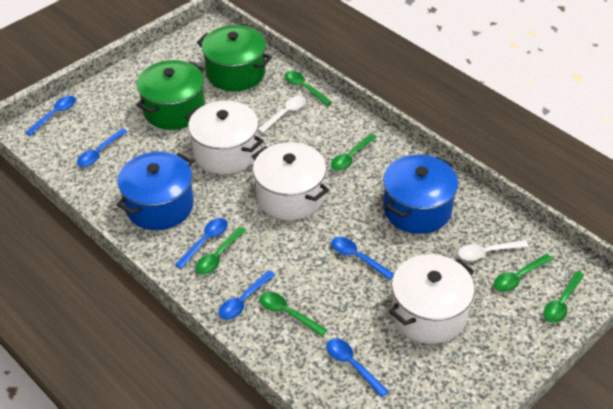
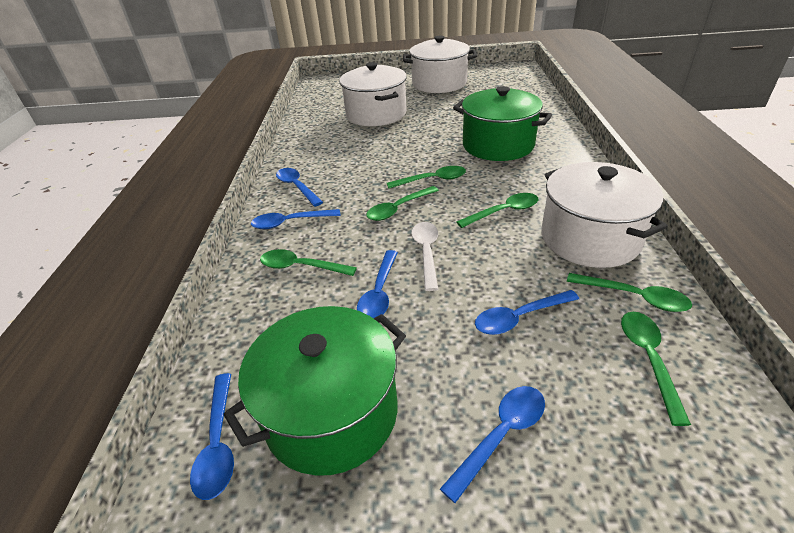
blue pot: 2 -> 0
white spoon: 2 -> 1

